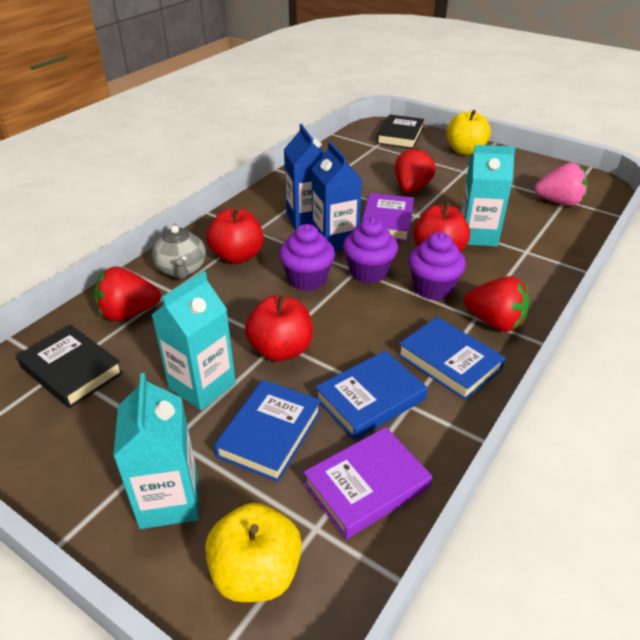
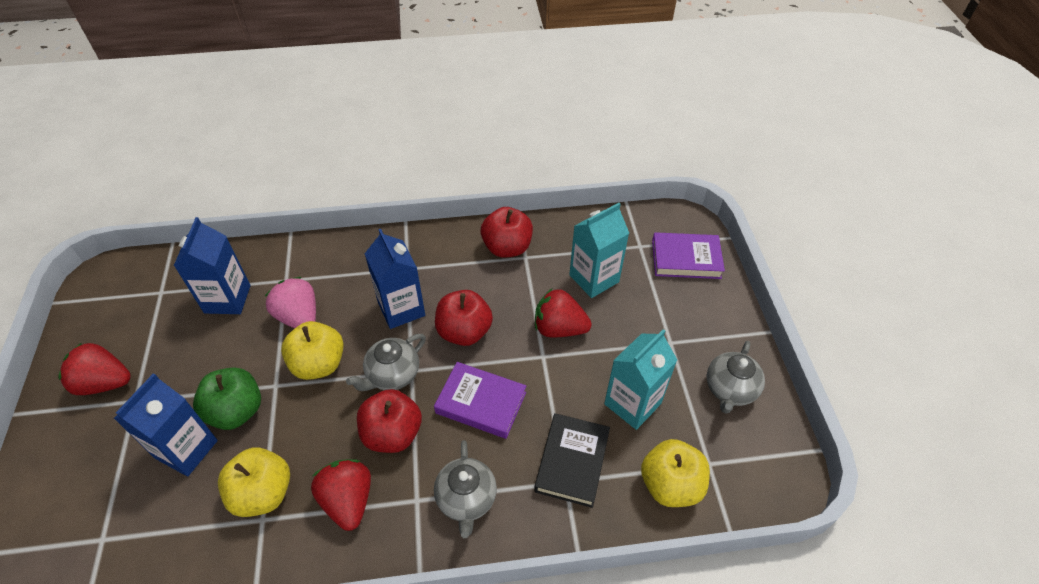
black book: 2 -> 1
blue book: 3 -> 0
blue carton: 2 -> 3
green apple: 0 -> 1
grey teapot: 1 -> 3
purple cupcake: 3 -> 0
turquoise carton: 3 -> 2
yellow apple: 2 -> 3

